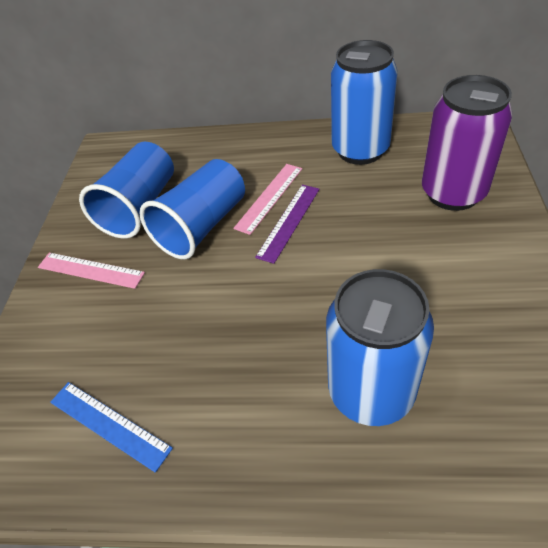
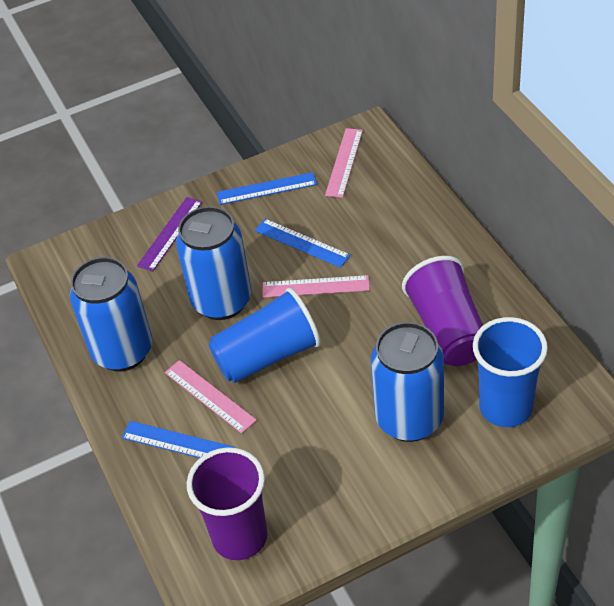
blue can: 2 -> 3
blue ruler: 1 -> 3
pink ruler: 2 -> 3
purple can: 1 -> 0
purple cup: 0 -> 2

